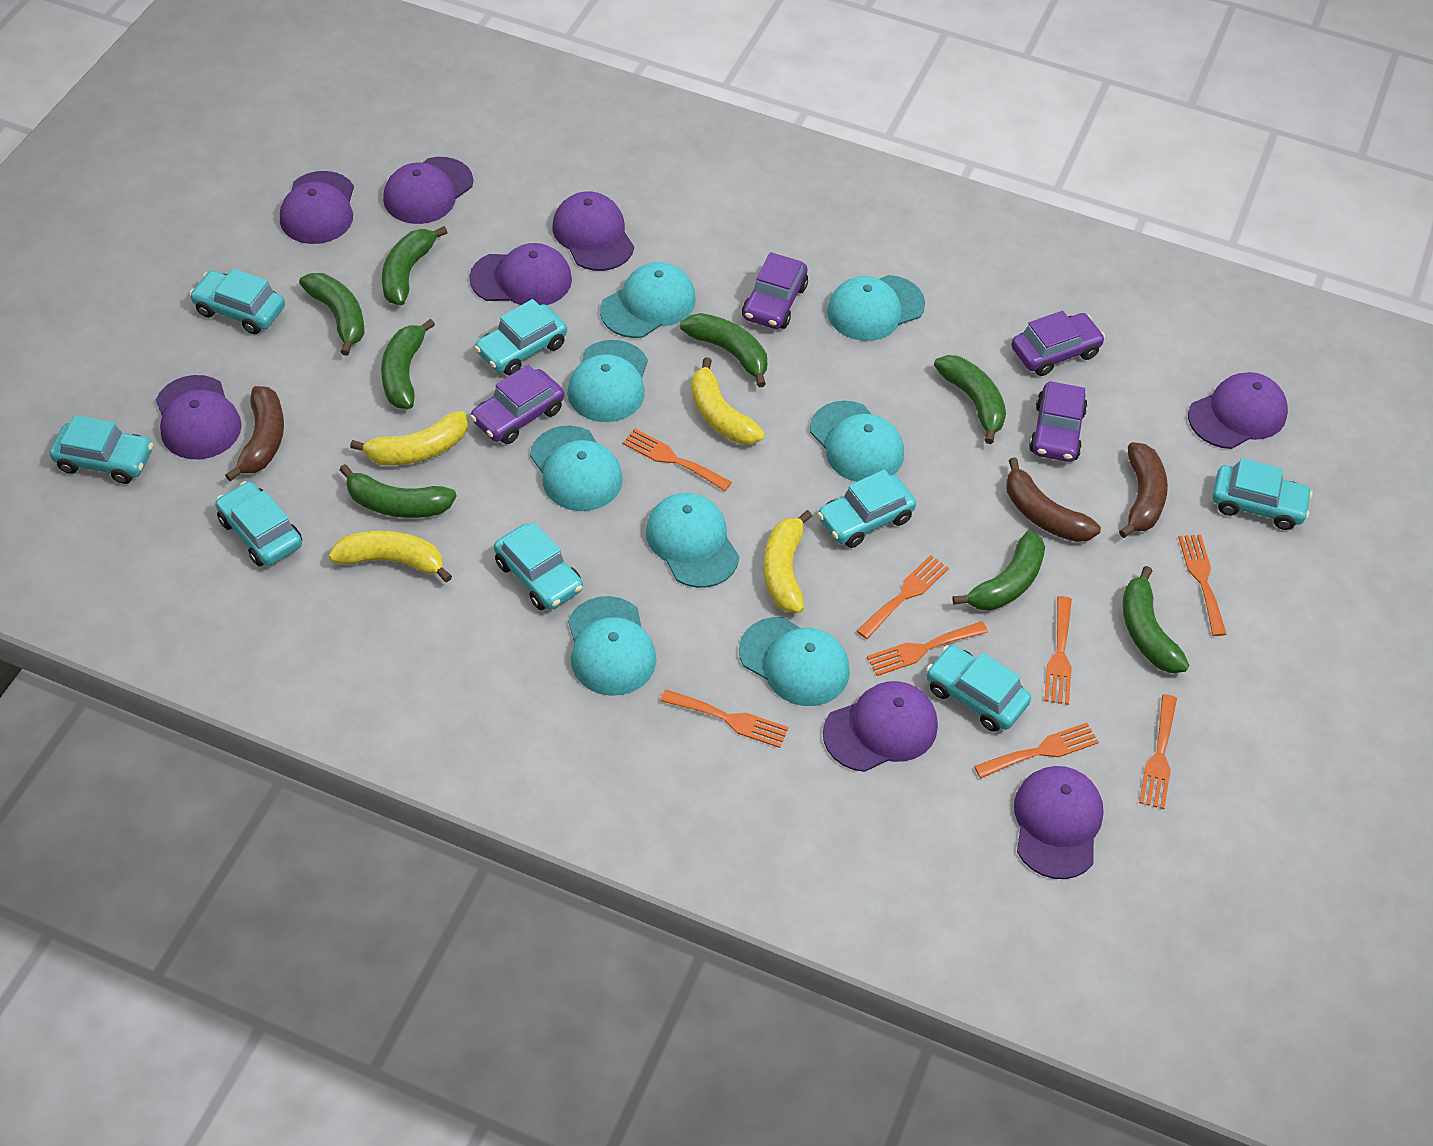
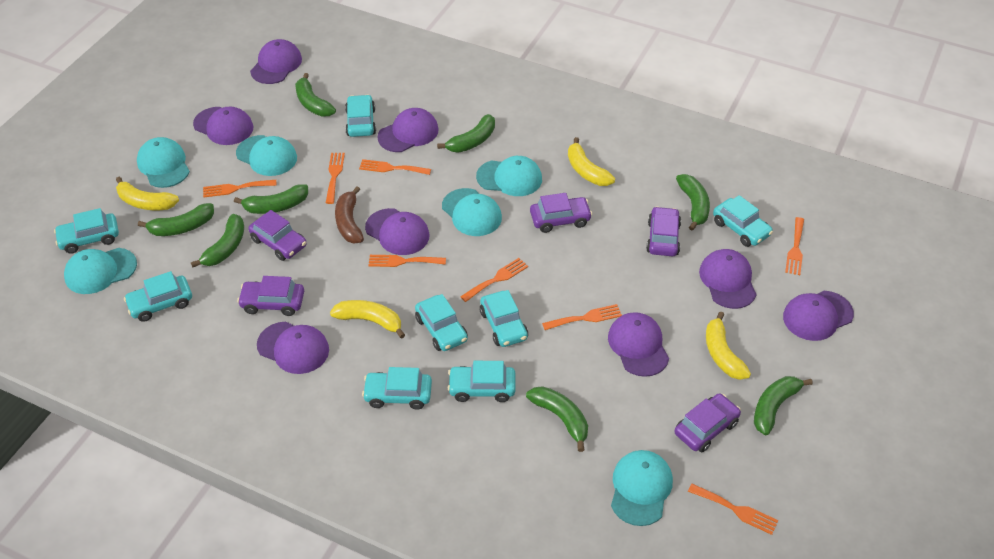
brown banana: 3 -> 1
purple car: 4 -> 5
turquoise cap: 8 -> 6

